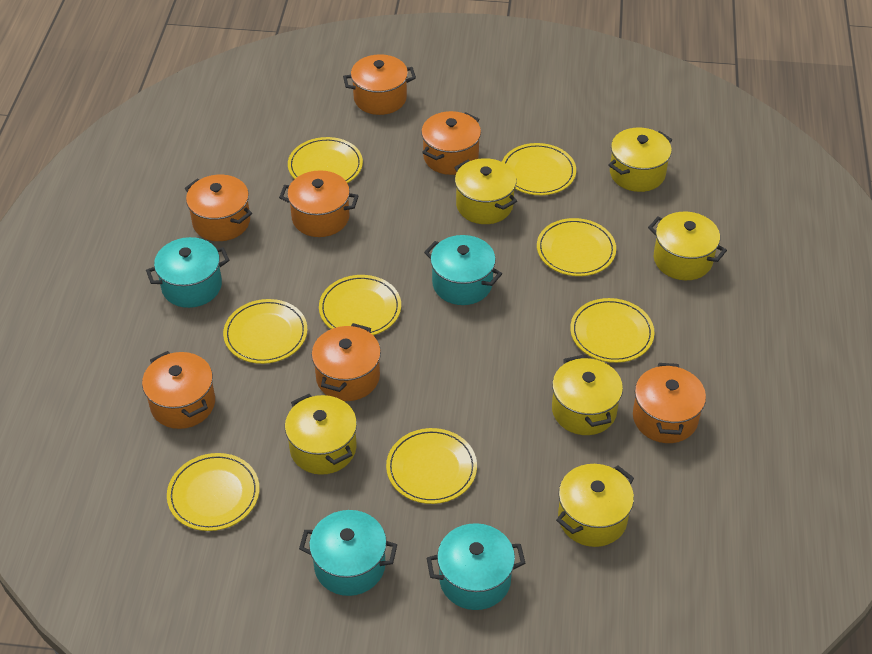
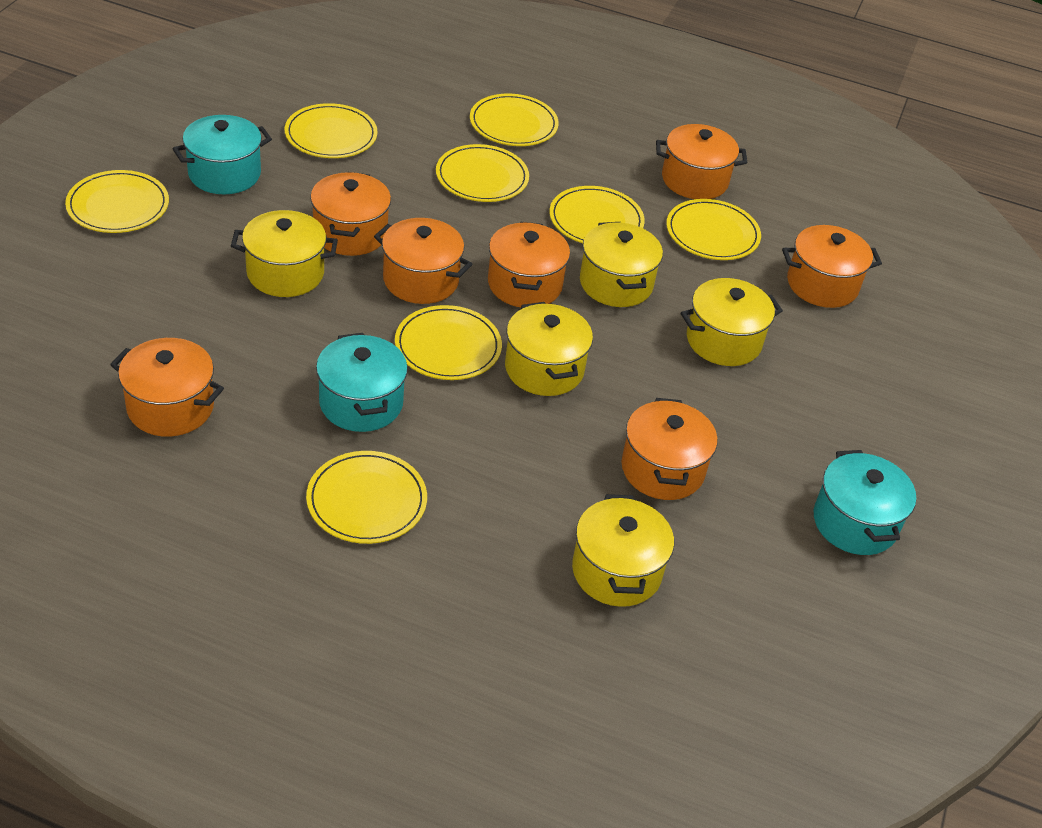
turquoise pot: 4 -> 3
yellow pot: 6 -> 5

